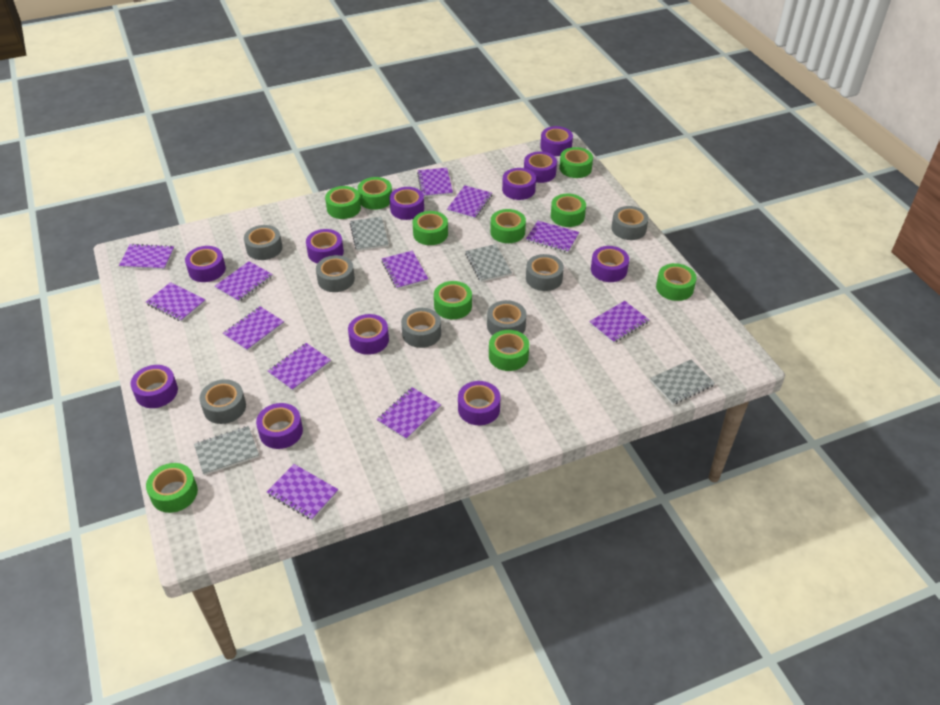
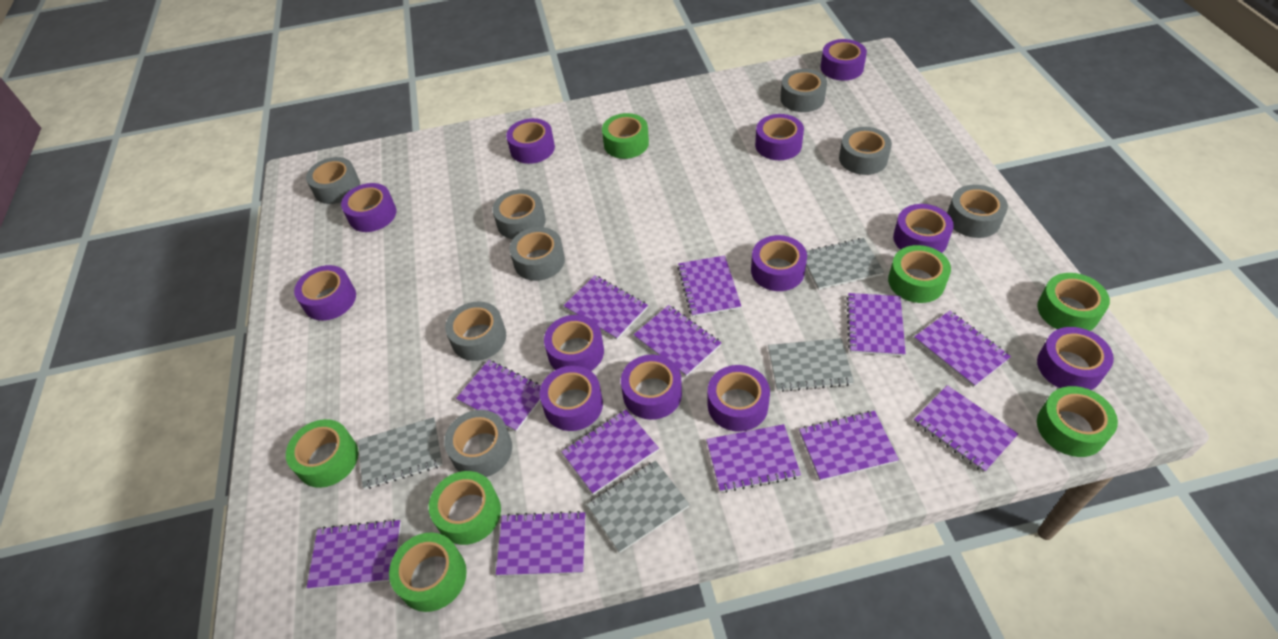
green tape: 10 -> 7
grey tape: 7 -> 8
purple tape: 11 -> 12

